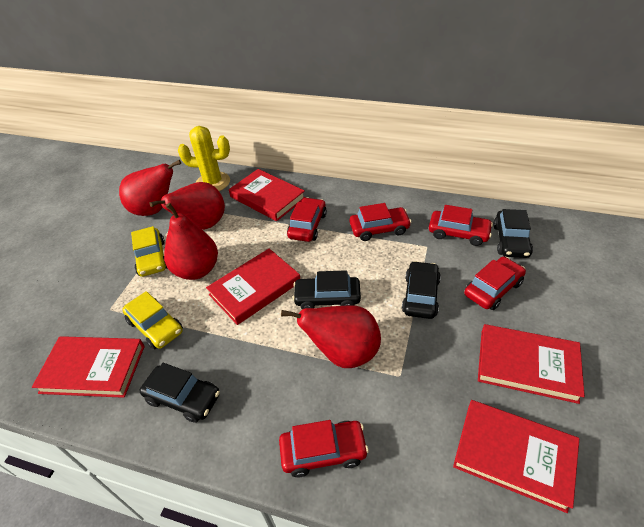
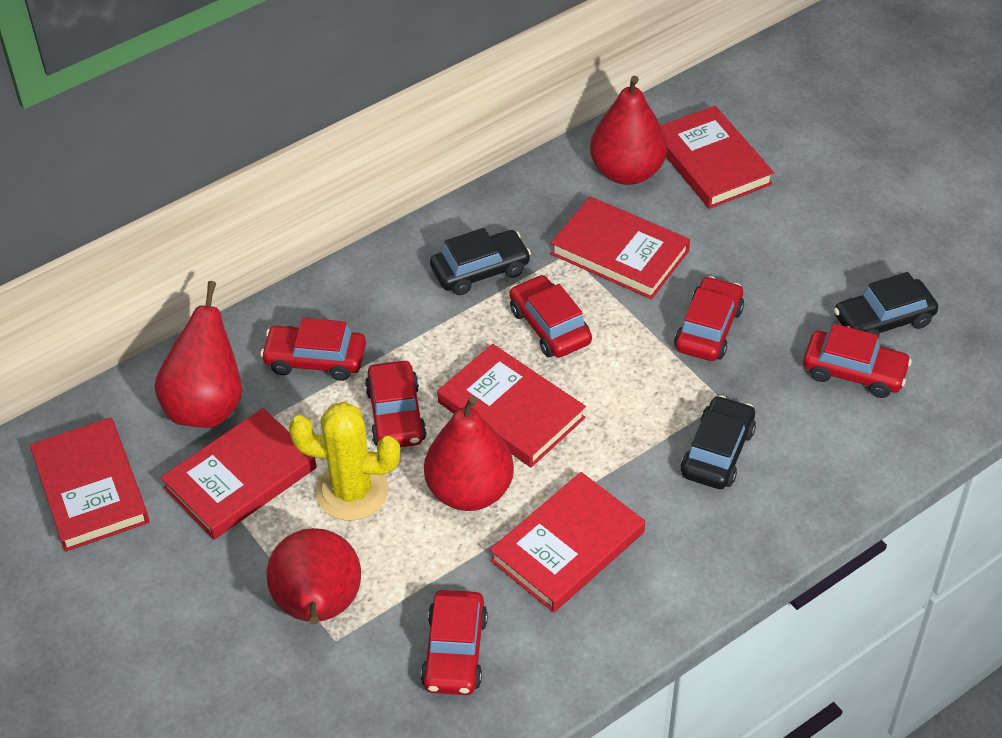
black car: 4 -> 3
red book: 5 -> 6
red car: 5 -> 6
yellow car: 2 -> 0

